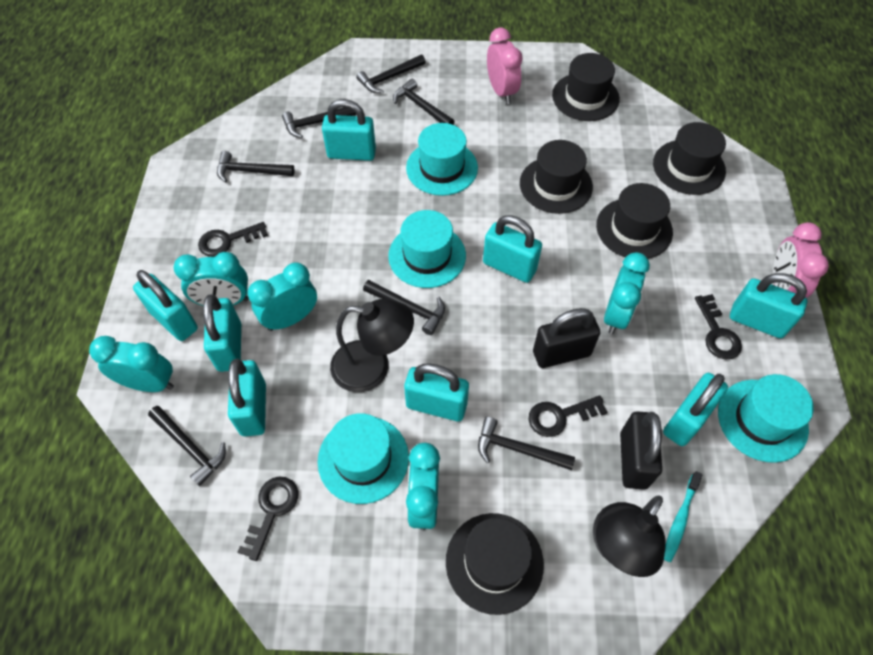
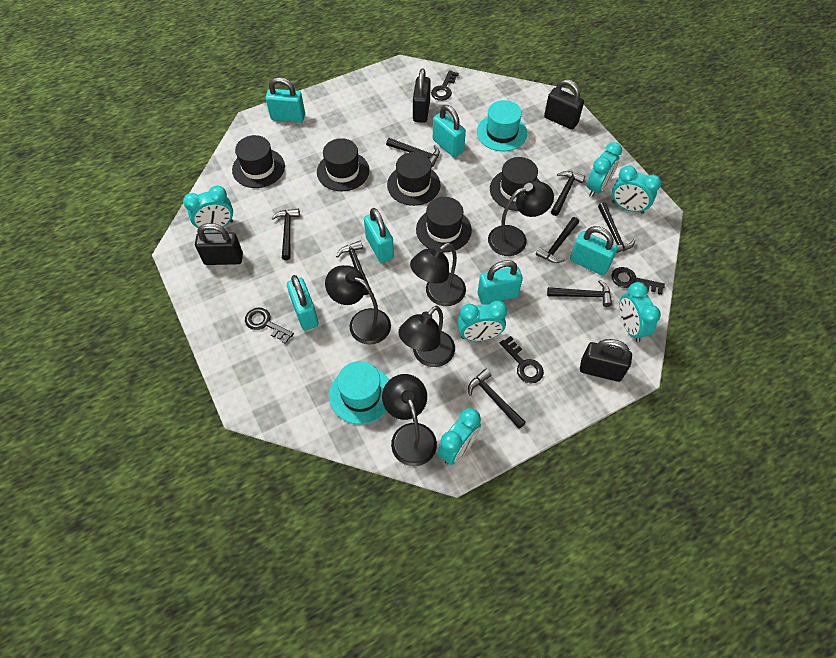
black hammer: 7 -> 8
black lamp: 2 -> 5
black padlock: 2 -> 4
pink clock: 2 -> 0
turquoise clock: 5 -> 6
turquoise hat: 4 -> 2
turquoise padlock: 8 -> 6
turquoise toothbrush: 1 -> 0

